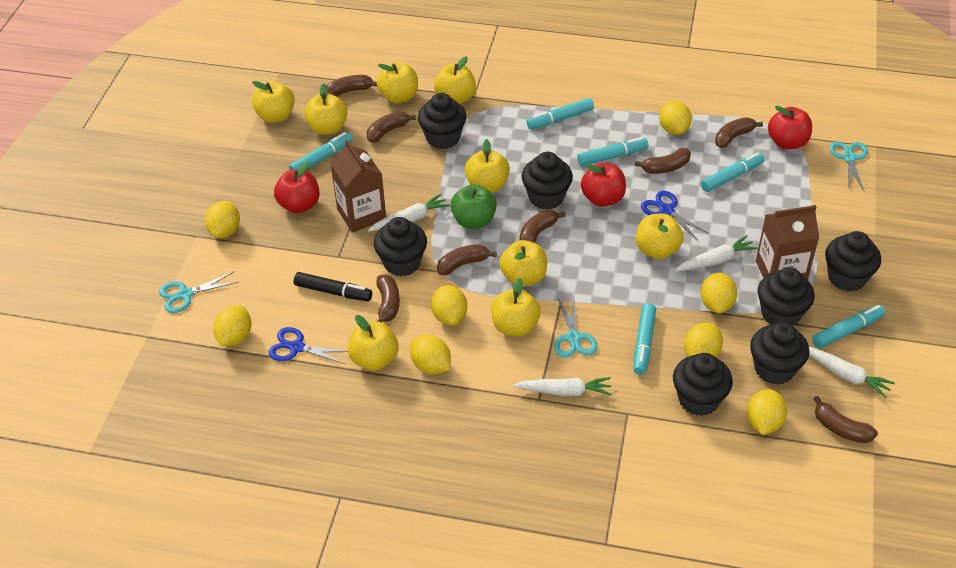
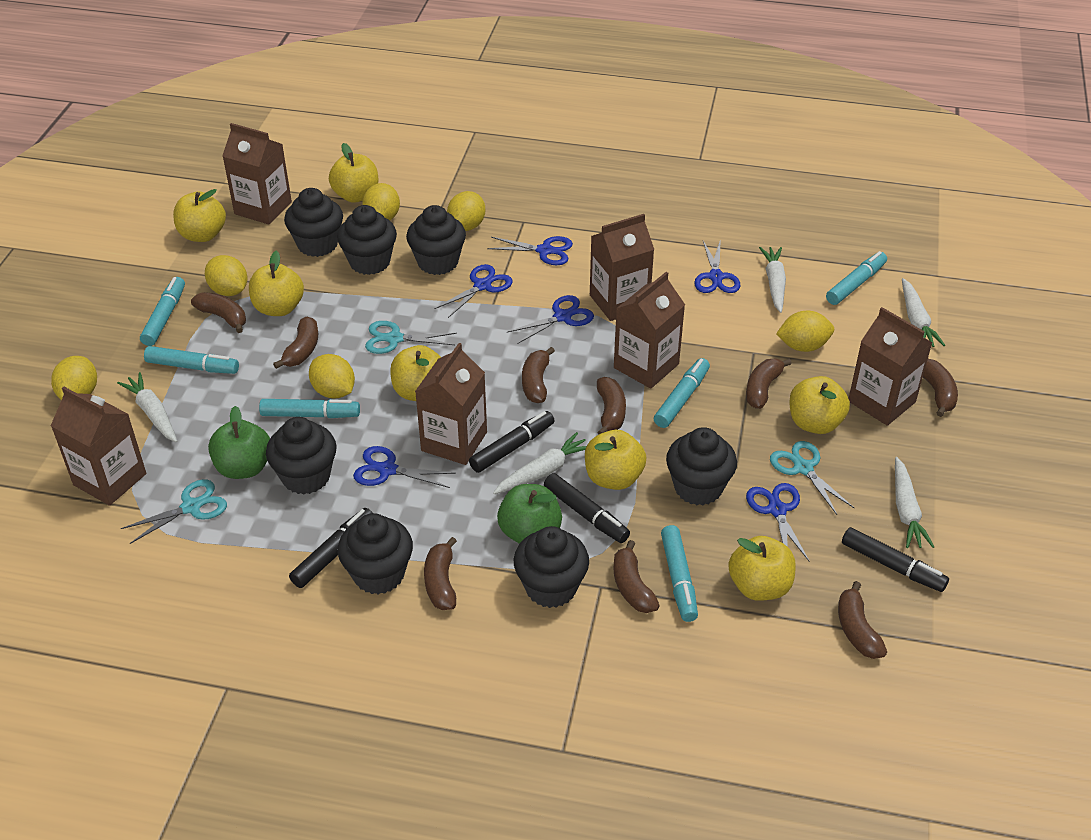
black marker: 1 -> 4
blue scissors: 2 -> 6
brown banana: 8 -> 9
brown carton: 2 -> 6
green apple: 1 -> 2
red apple: 3 -> 0
white carrot: 4 -> 5
yellow apple: 9 -> 7
yellow lemon: 8 -> 6

